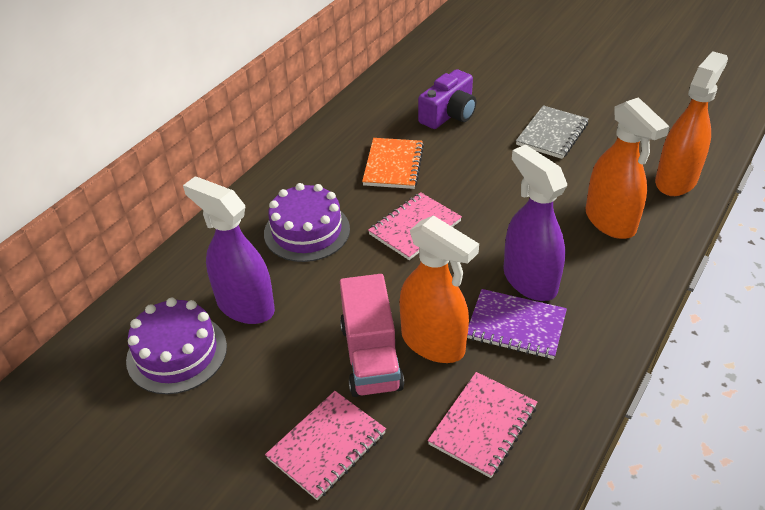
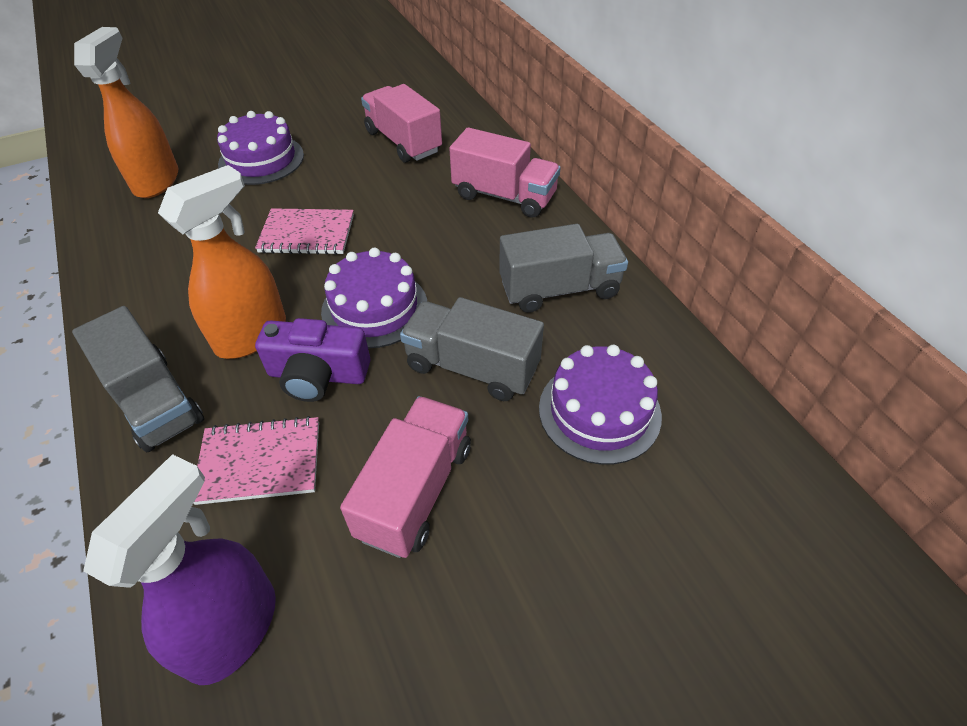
grey notebook: 1 -> 0
grey truck: 0 -> 3
orange notebook: 1 -> 0
orange spray bottle: 3 -> 2
pink notebook: 3 -> 2
pink truck: 1 -> 3
purple cake: 2 -> 3
purple notebook: 1 -> 0
purple spray bottle: 2 -> 1

